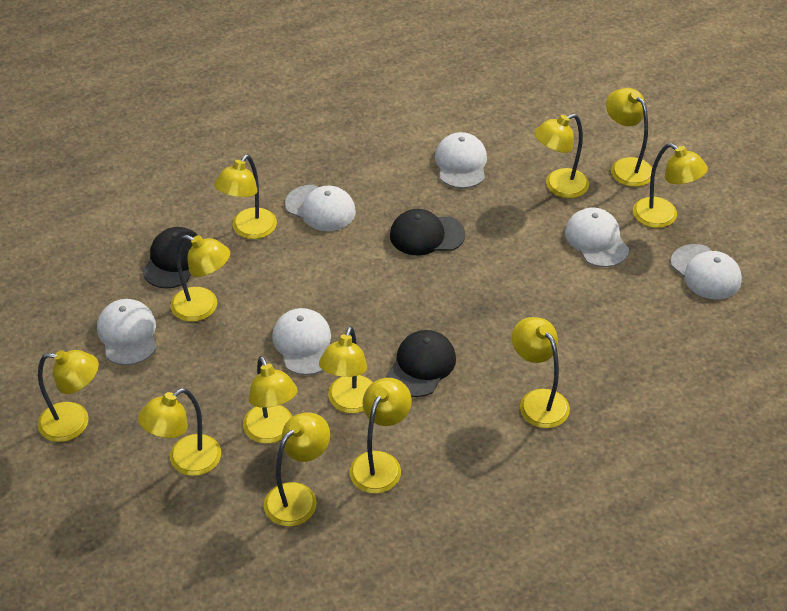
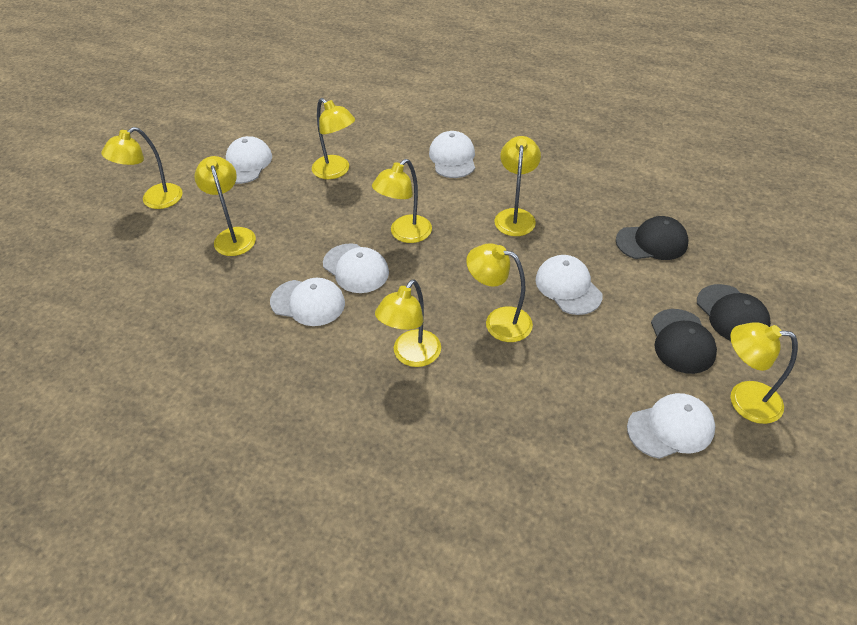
yellow lamp: 12 -> 8

